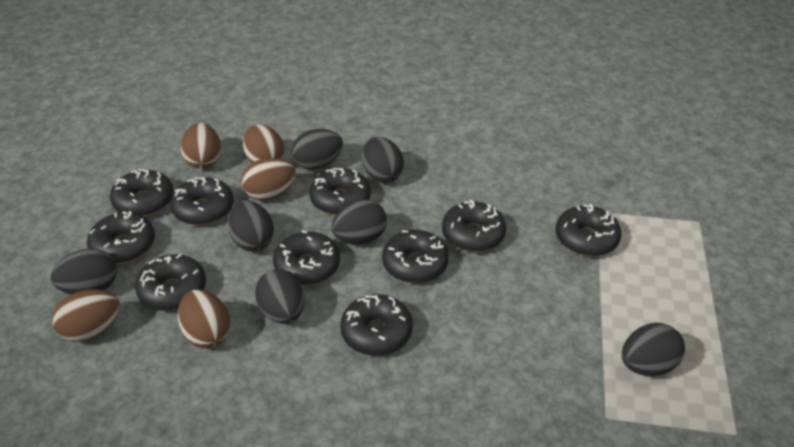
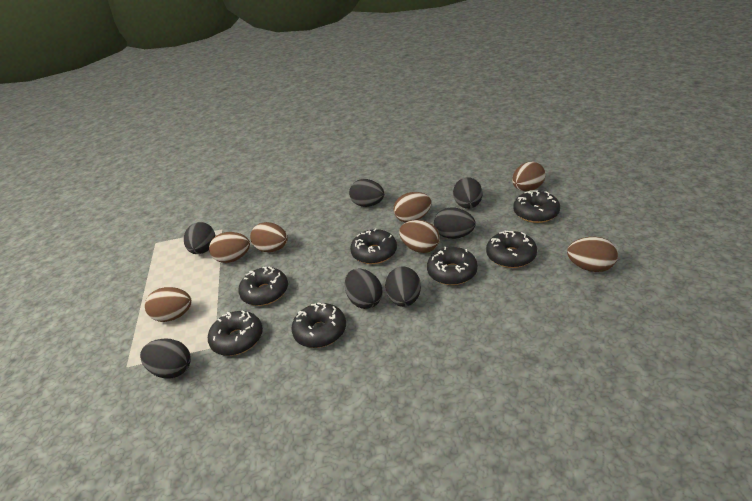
black donut: 10 -> 7
brown egg: 5 -> 7

